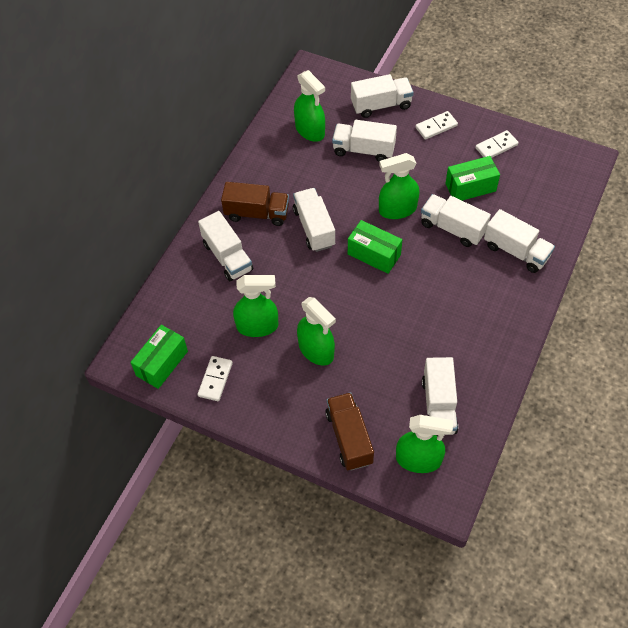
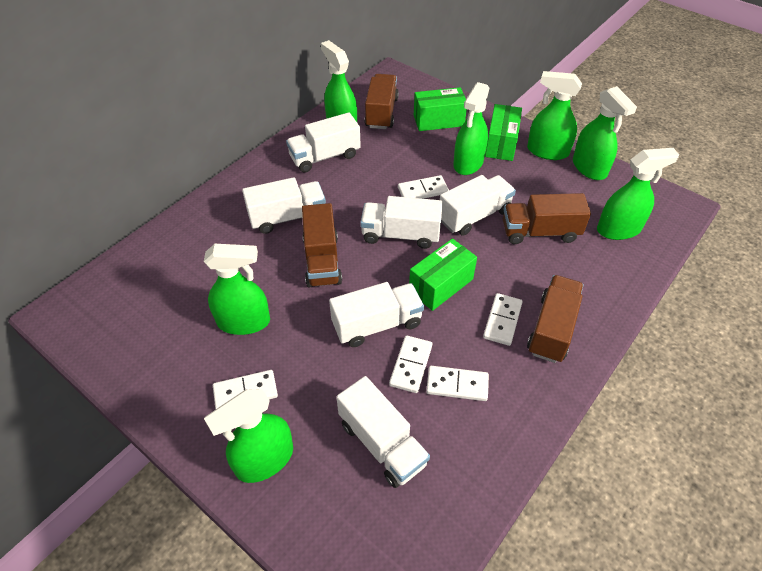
brown truck: 2 -> 4
green spray bottle: 5 -> 7
white domino: 3 -> 5
white truck: 7 -> 6

